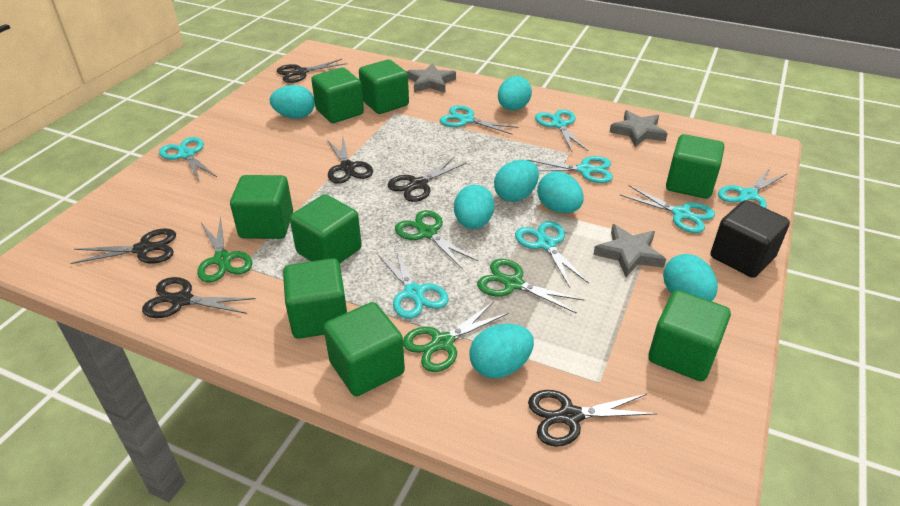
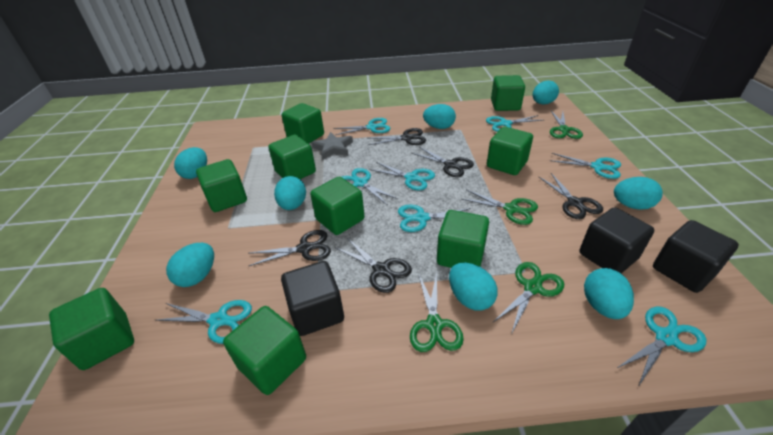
black cube: 1 -> 3
black scissors: 6 -> 5
green cube: 8 -> 9
grey star: 3 -> 1
turquoise egg: 7 -> 8

